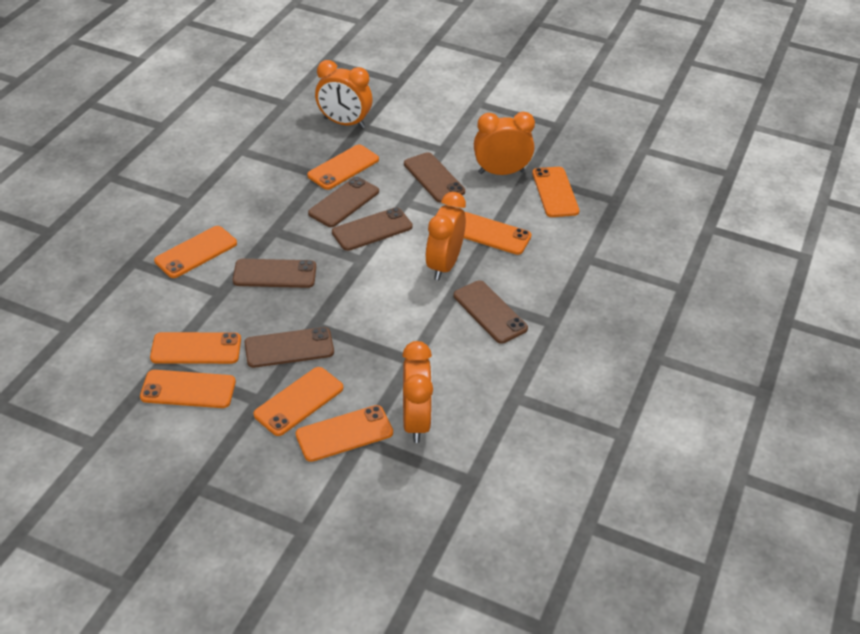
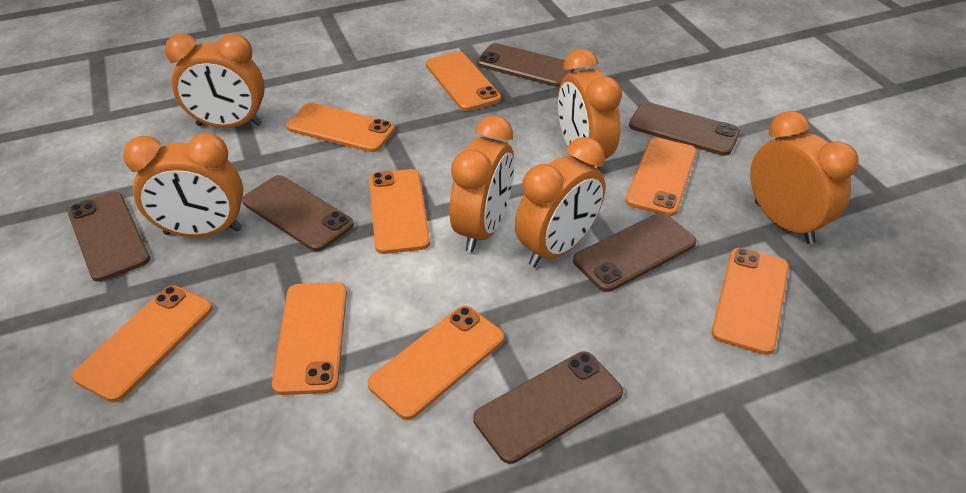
orange clock: 4 -> 6

